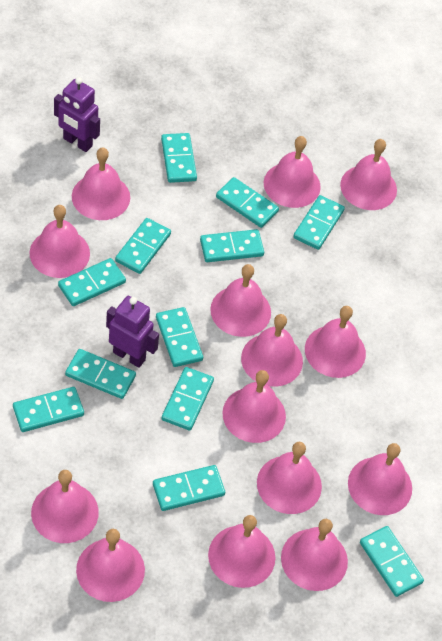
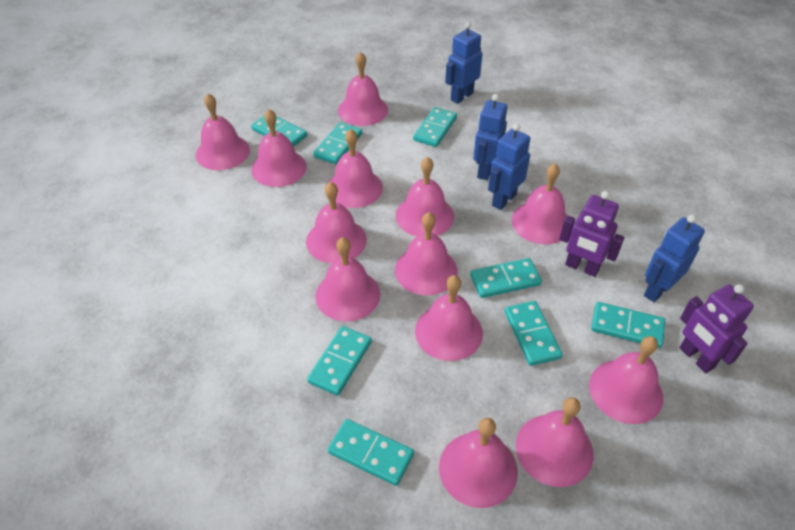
blue robot: 0 -> 4
pink bell: 14 -> 13
turquoise domino: 12 -> 8

